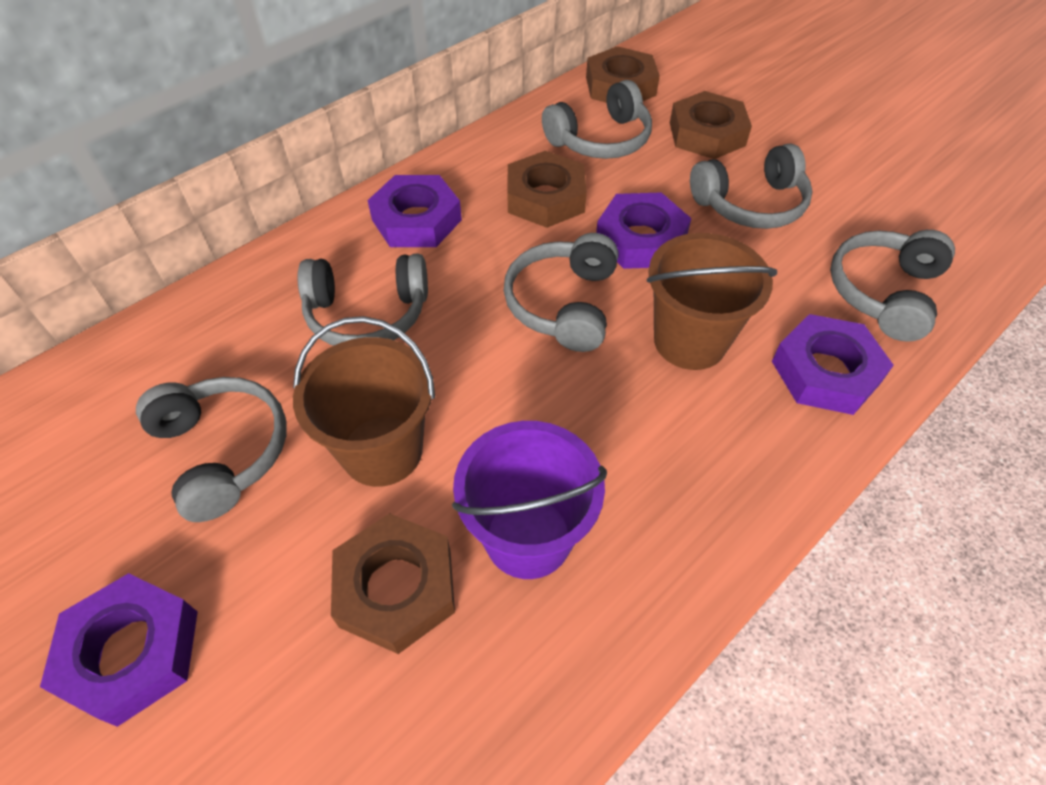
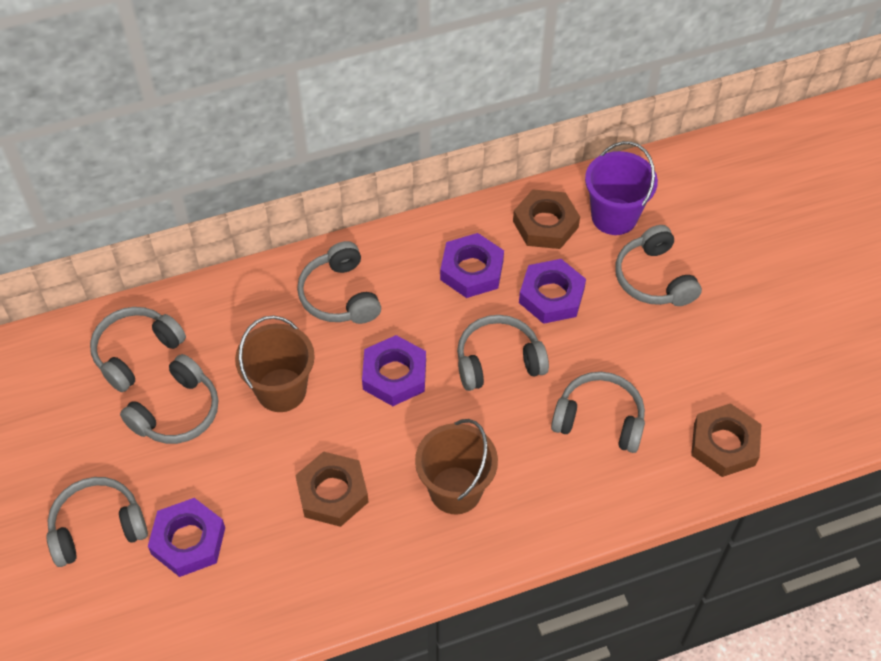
brown nut: 4 -> 3
grey headphones: 6 -> 7

